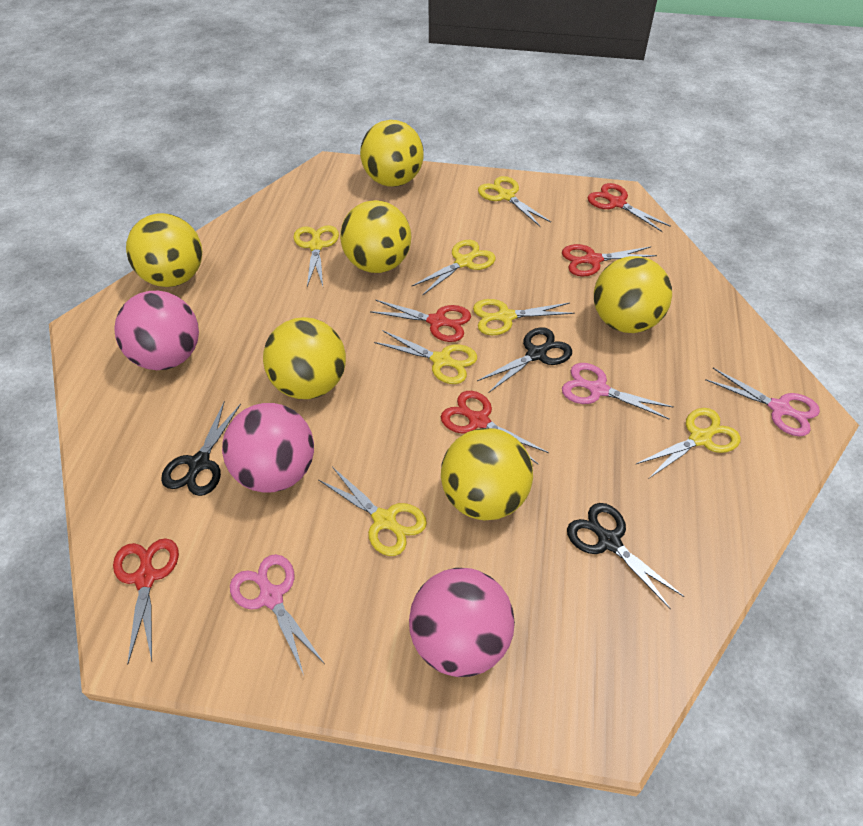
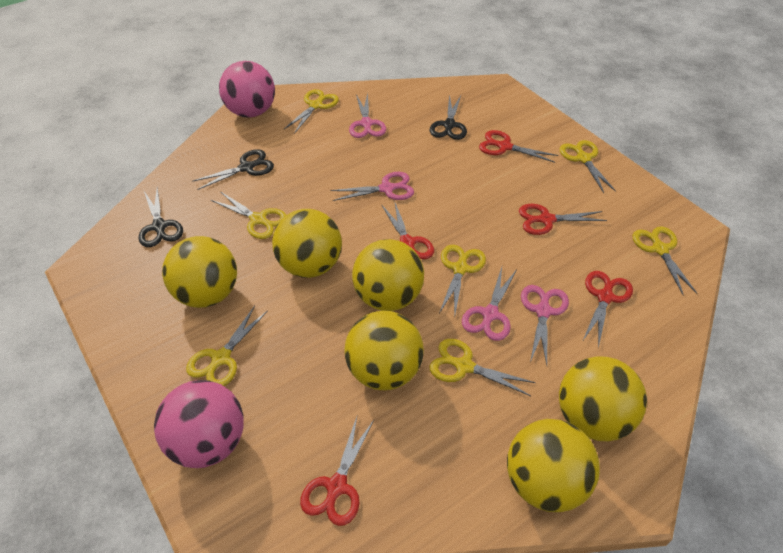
pink ball: 3 -> 2
pink scissors: 3 -> 4

